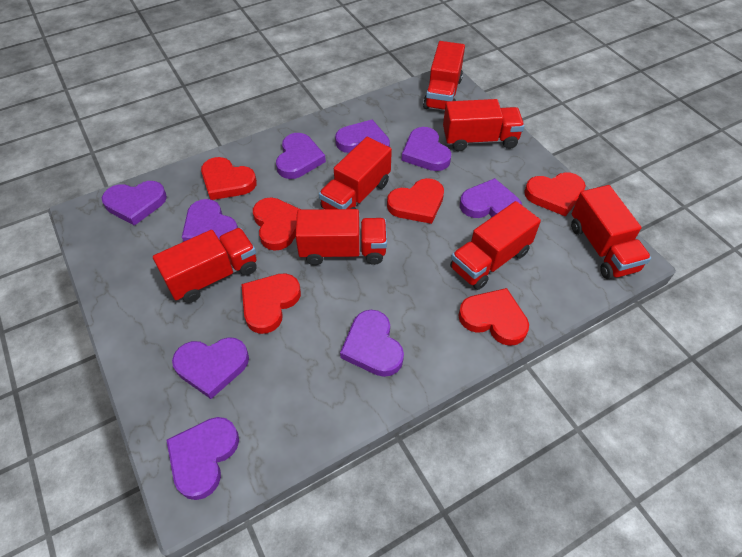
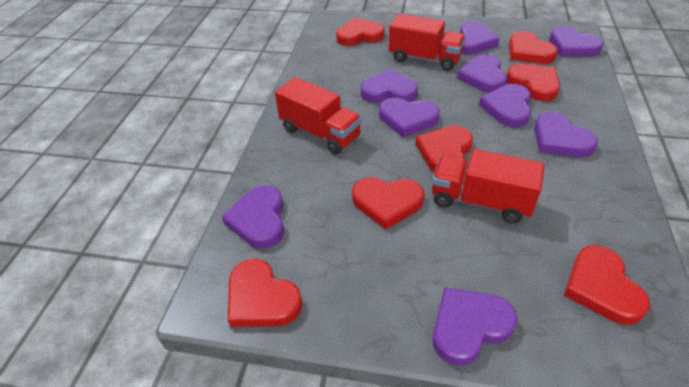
red heart: 6 -> 7
red truck: 7 -> 3

